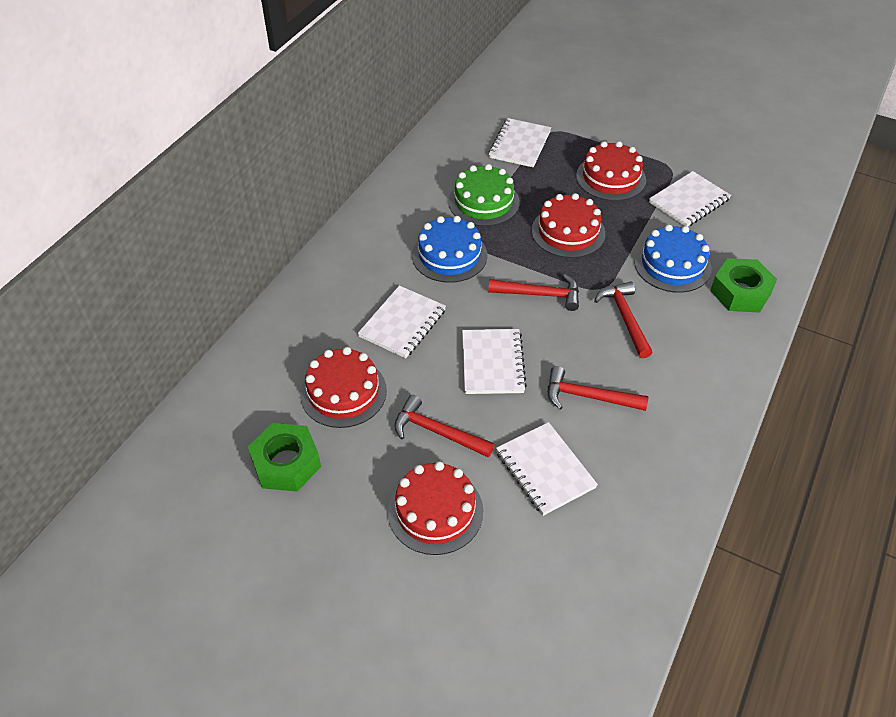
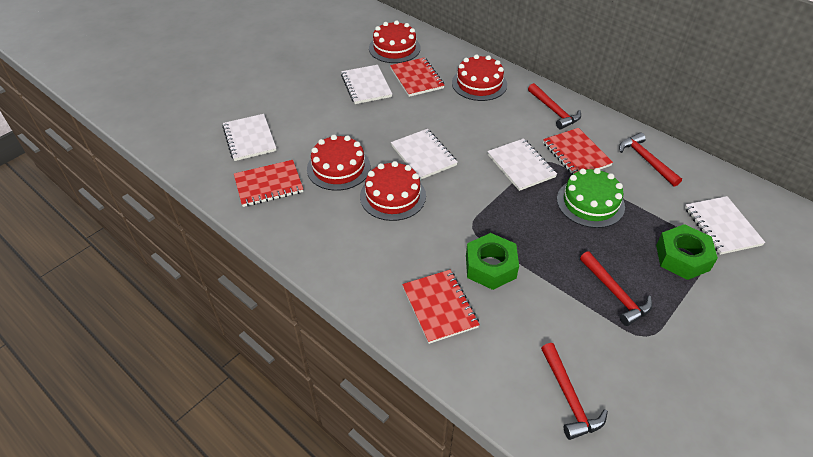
blue cake: 2 -> 0
red notebook: 0 -> 4

